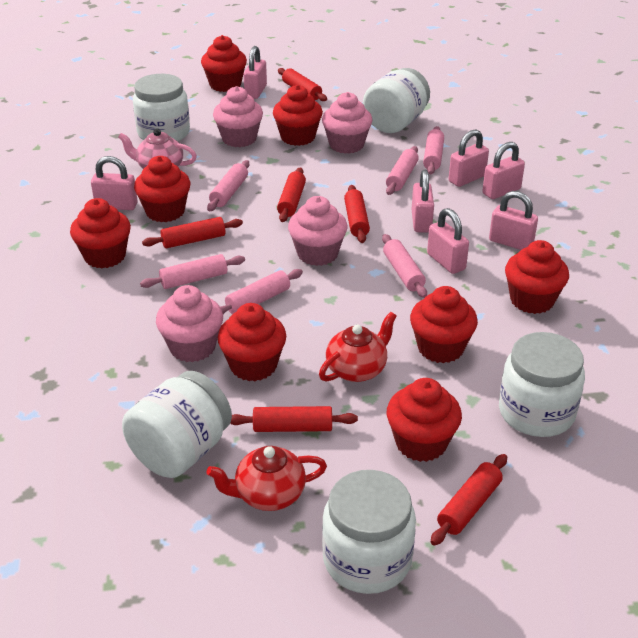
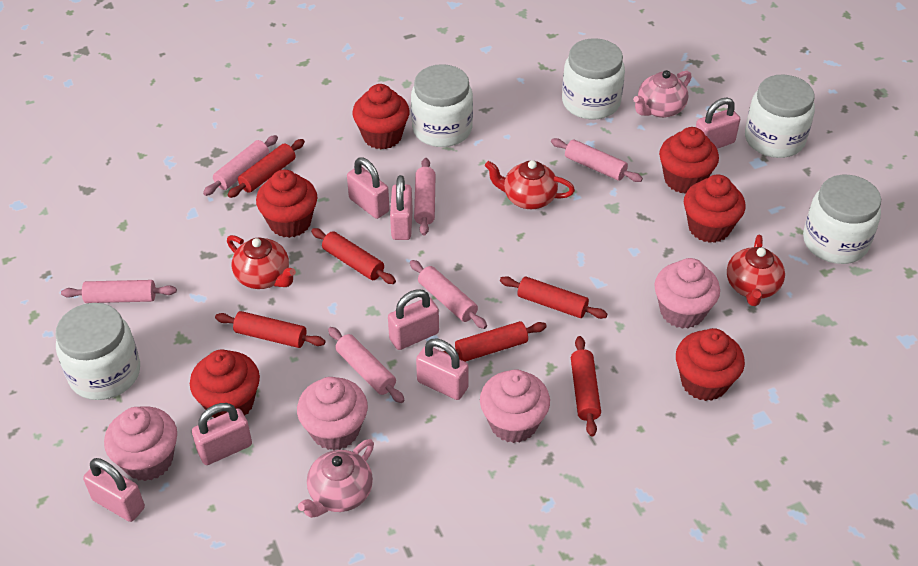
pink teapot: 1 -> 2
red cupcake: 8 -> 6
red teapot: 2 -> 3

